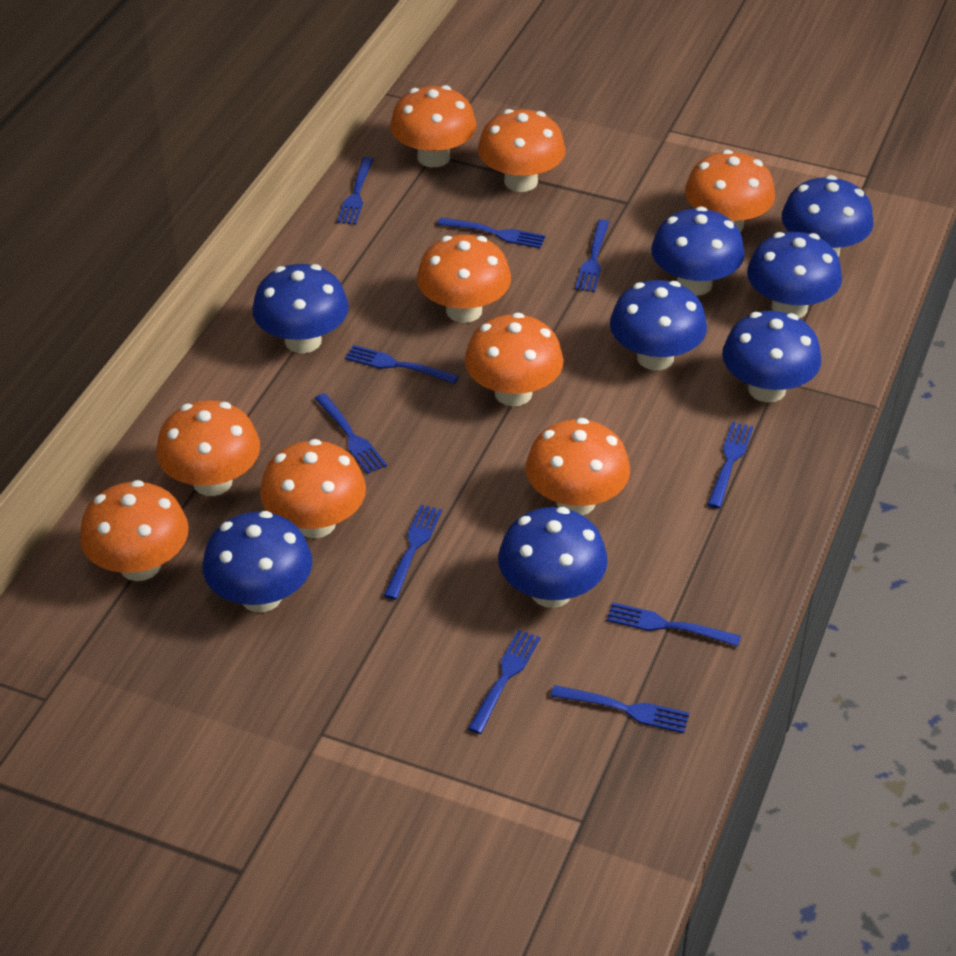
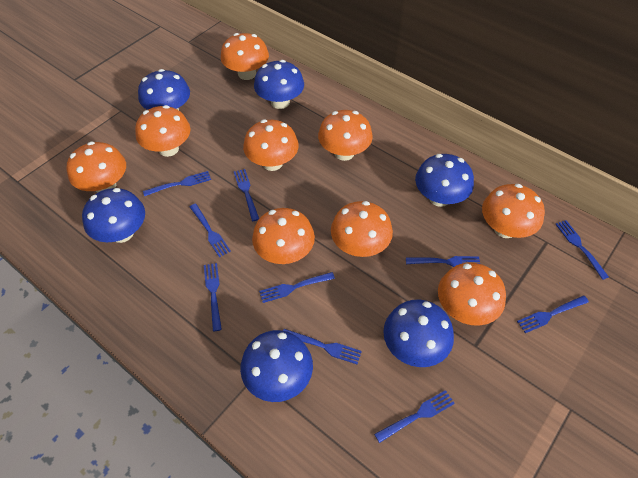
blue mushroom: 8 -> 6

